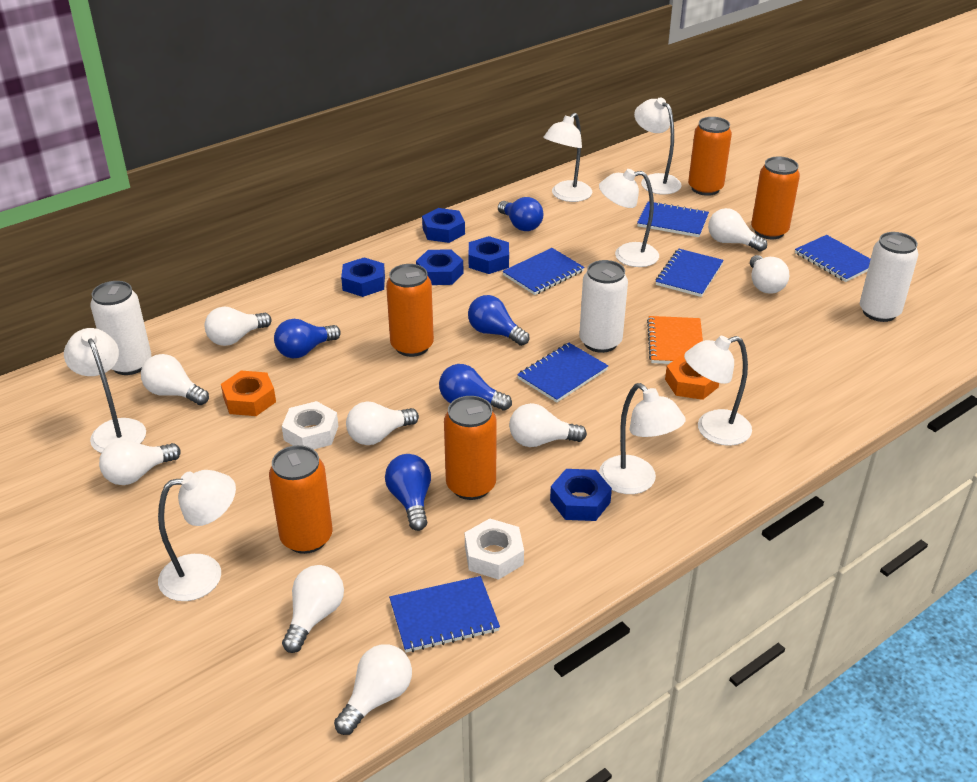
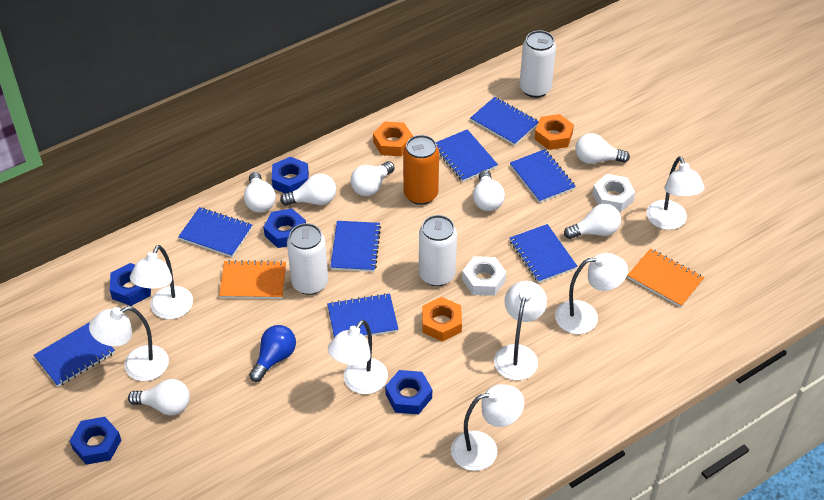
blue light bulb: 5 -> 1
blue notebook: 6 -> 8
orange can: 5 -> 1
orange notebook: 1 -> 2
orange nut: 2 -> 3
white light bulb: 9 -> 7

